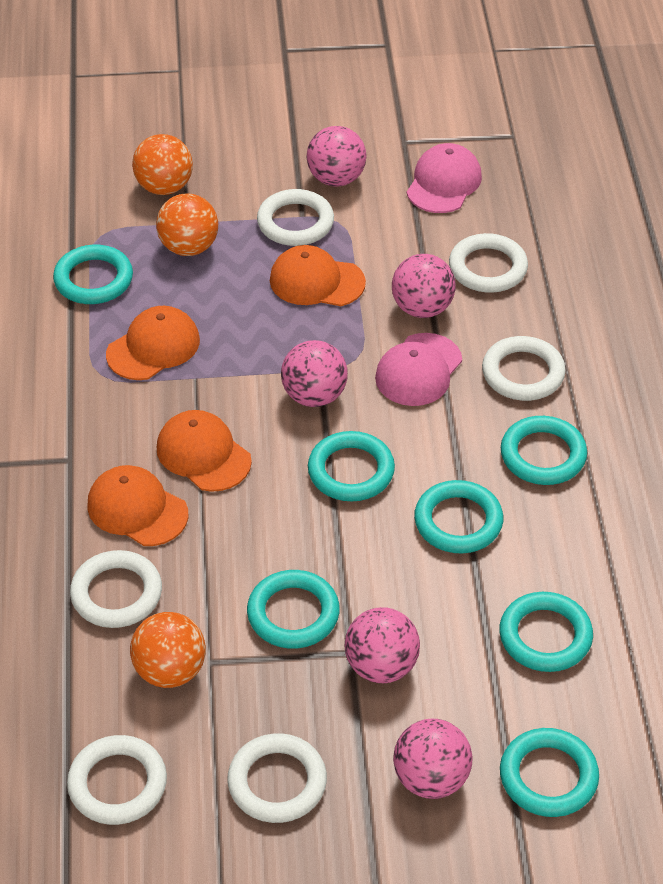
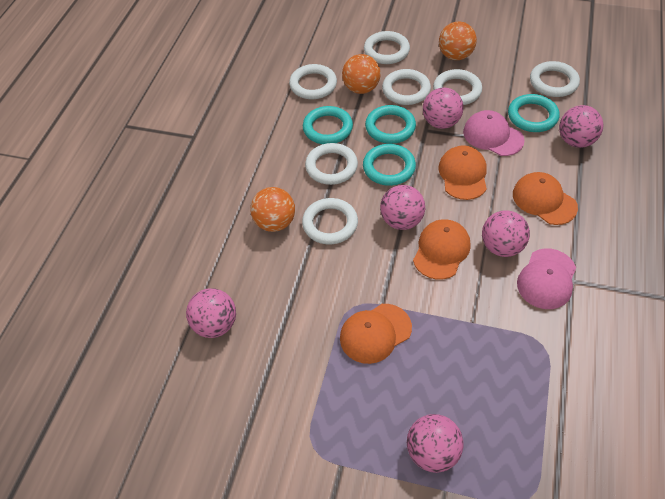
pink ball: 5 -> 6
turquoise ring: 7 -> 4
white ring: 6 -> 7

